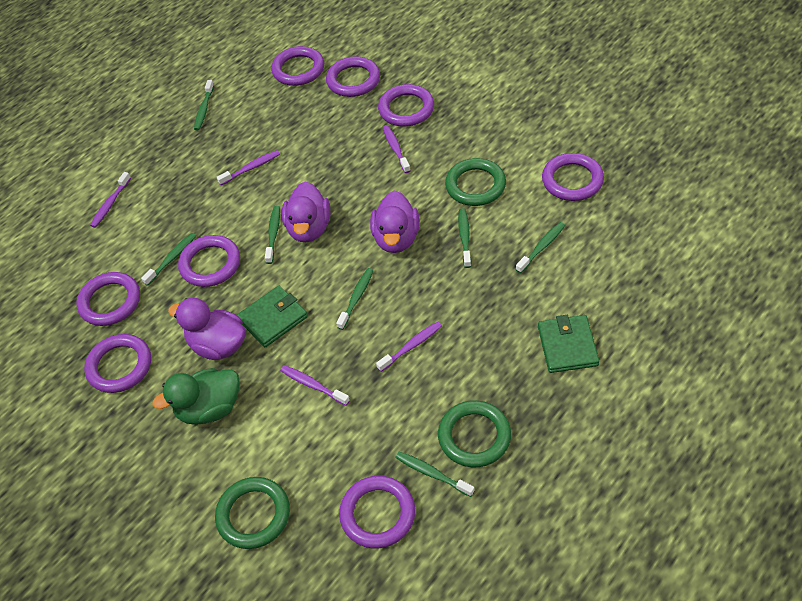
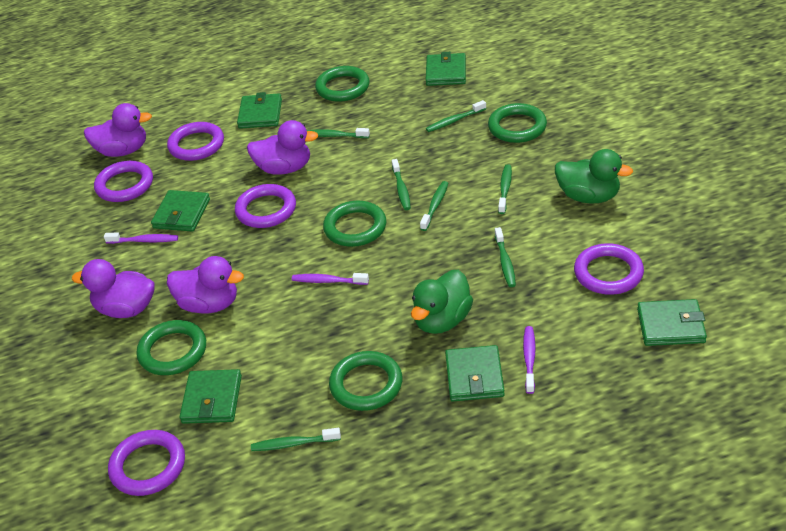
green duck: 1 -> 2
green ring: 3 -> 5
green wallet: 2 -> 6
purple duck: 3 -> 4
purple ring: 8 -> 5
purple toothbrush: 5 -> 3

